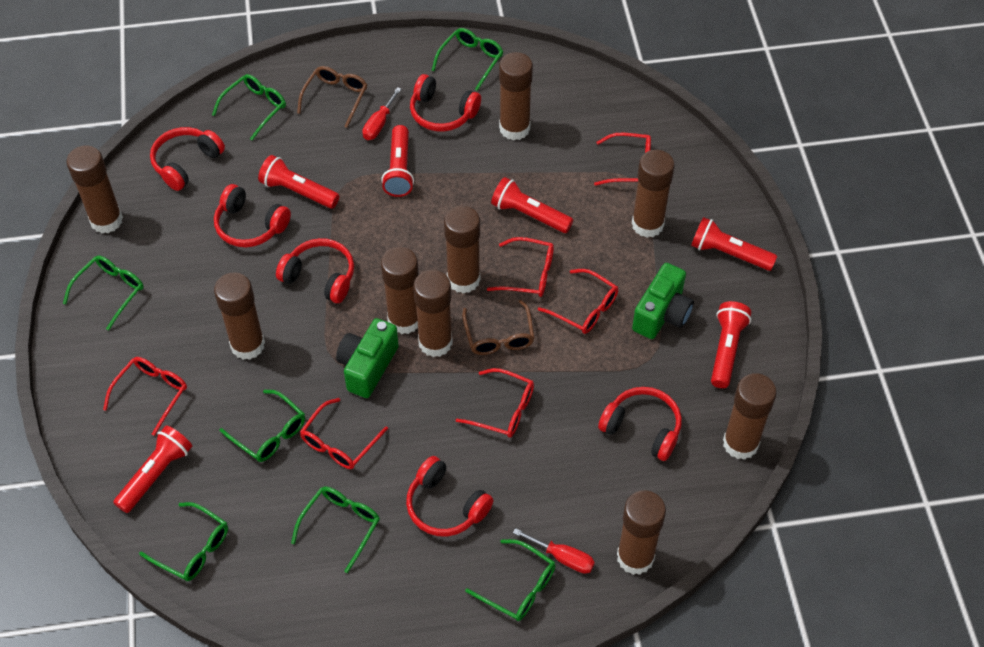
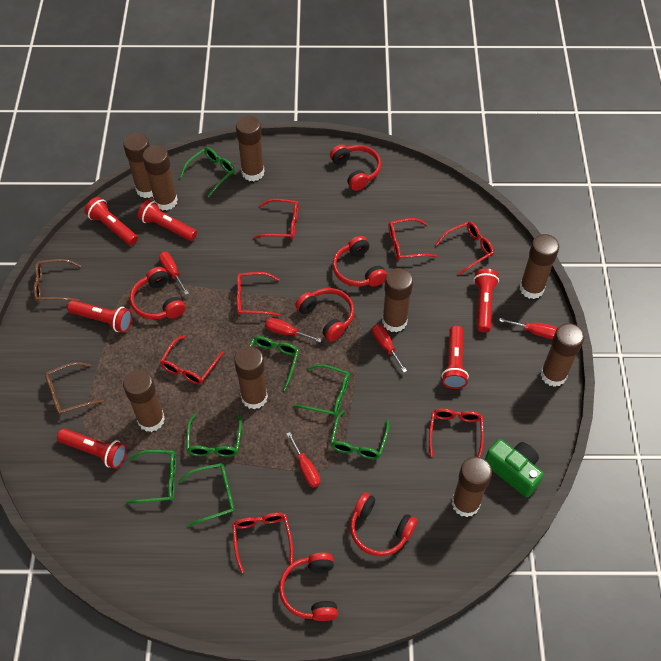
green camera: 2 -> 1
red glasses: 6 -> 7
red screwdriver: 2 -> 5

